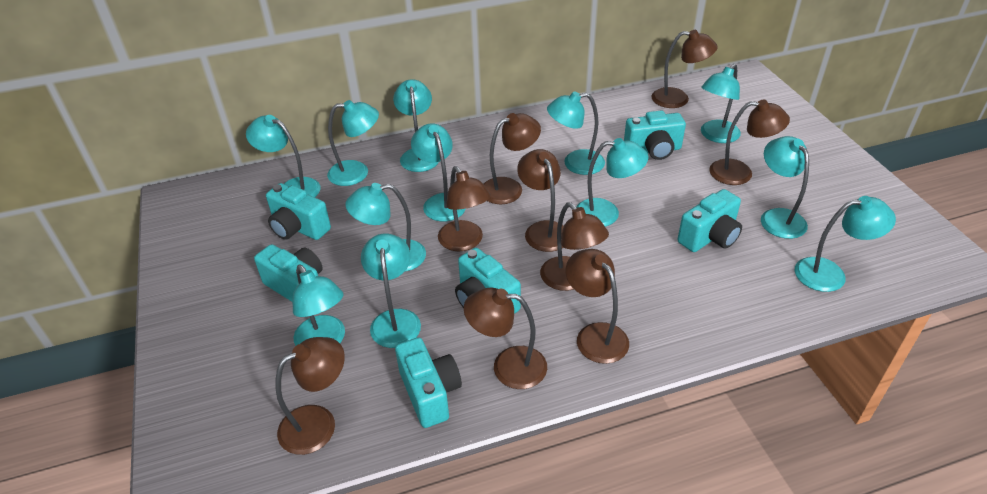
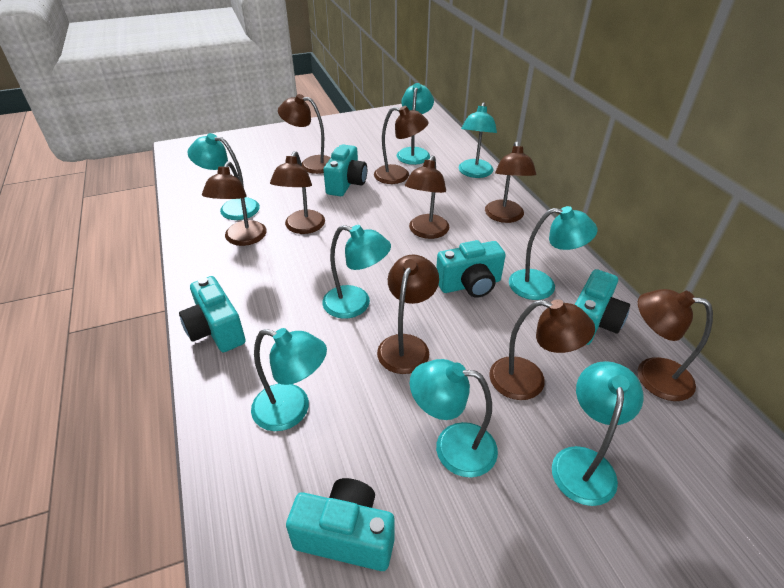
turquoise camera: 6 -> 5
turquoise lamp: 12 -> 8

